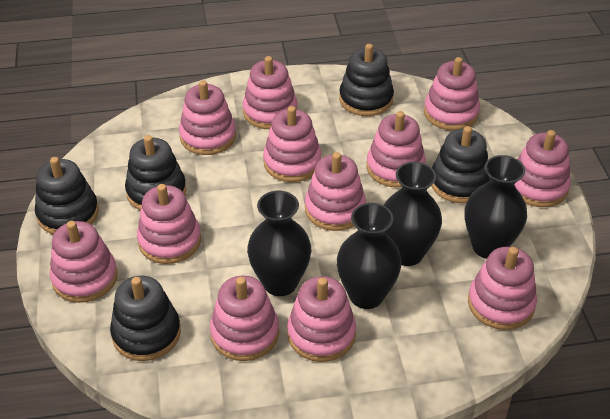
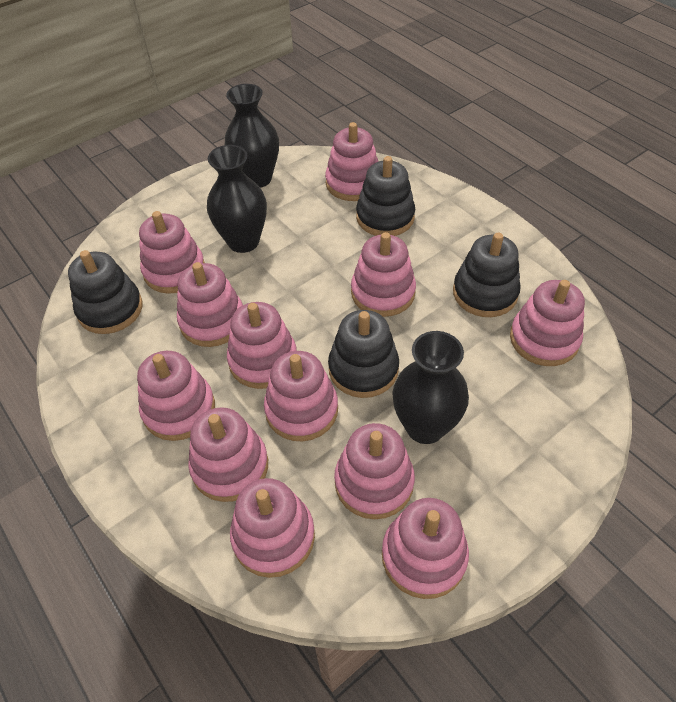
black stacking toy: 5 -> 4
black vase: 4 -> 3

